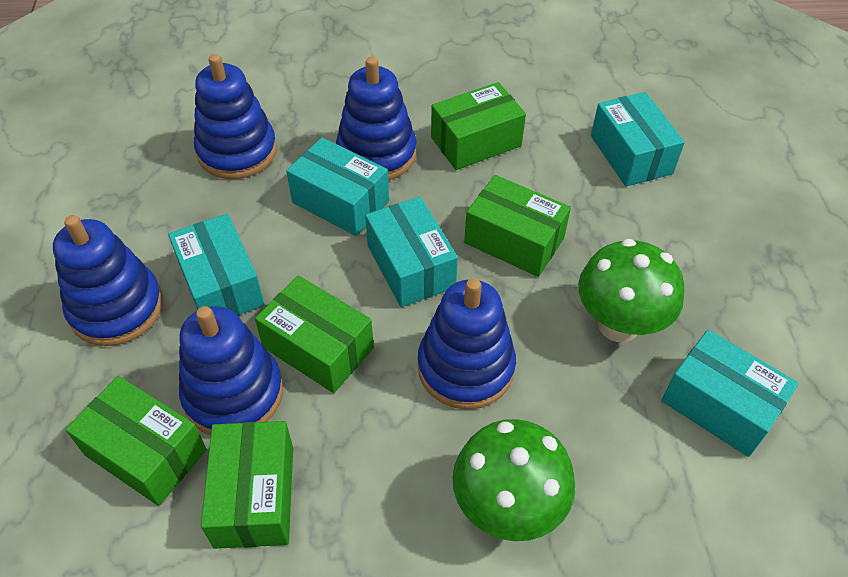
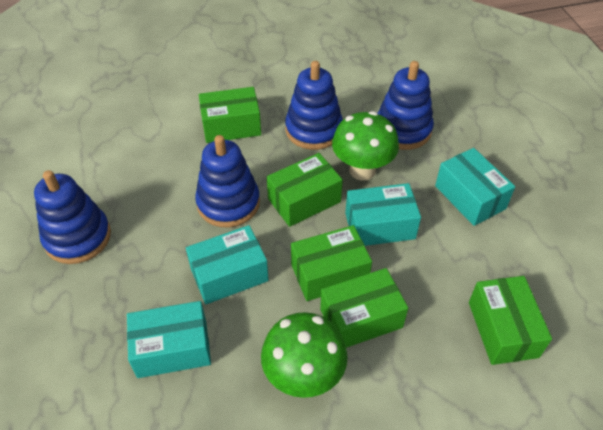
blue stacking toy: 5 -> 4
turquoise box: 5 -> 4

